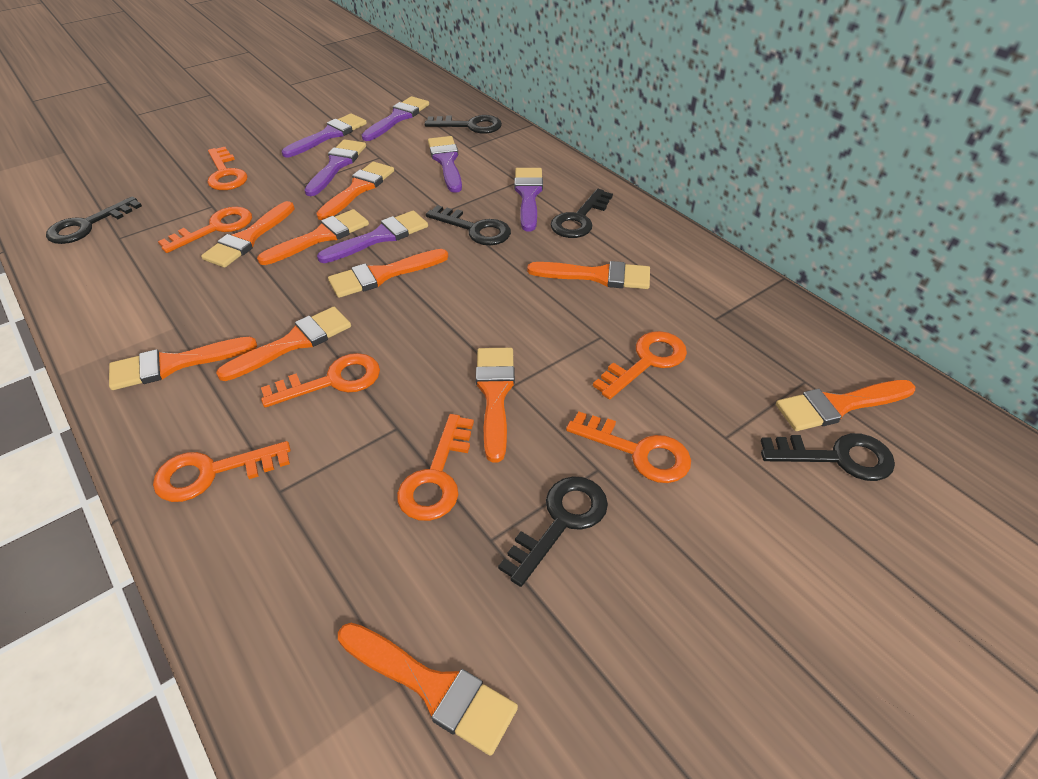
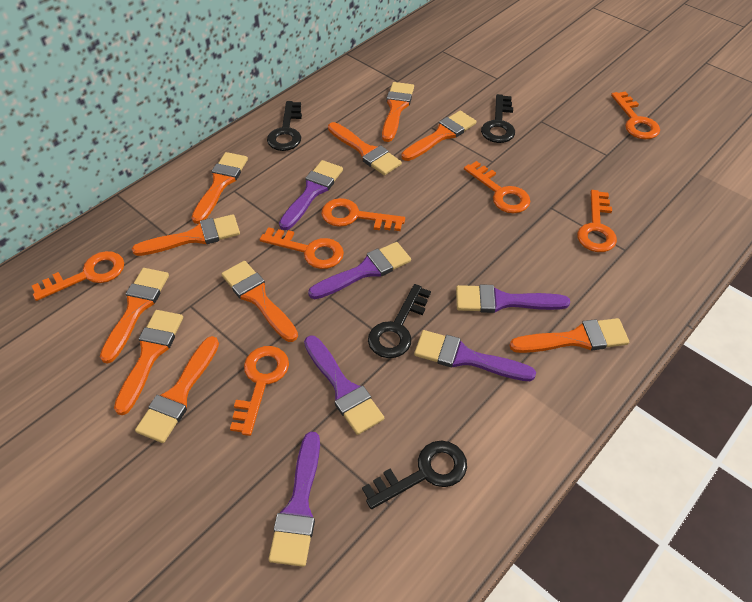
black key: 6 -> 4

